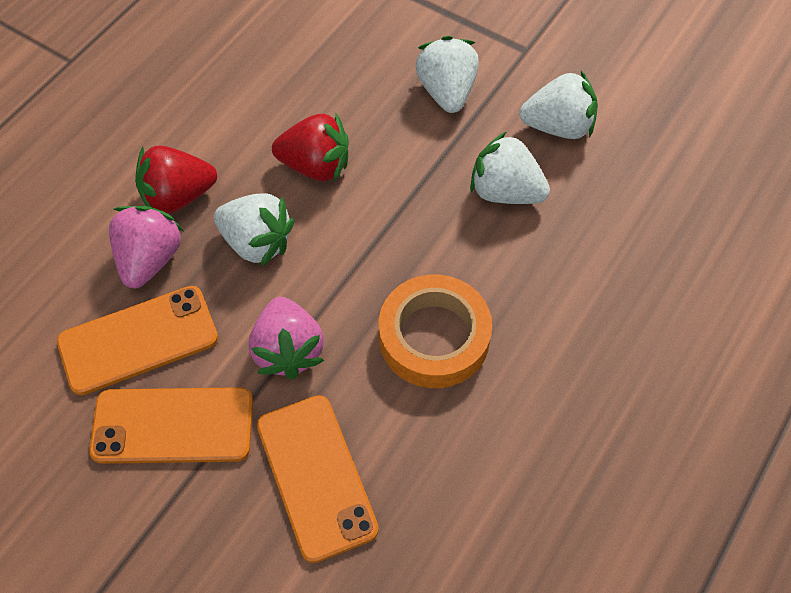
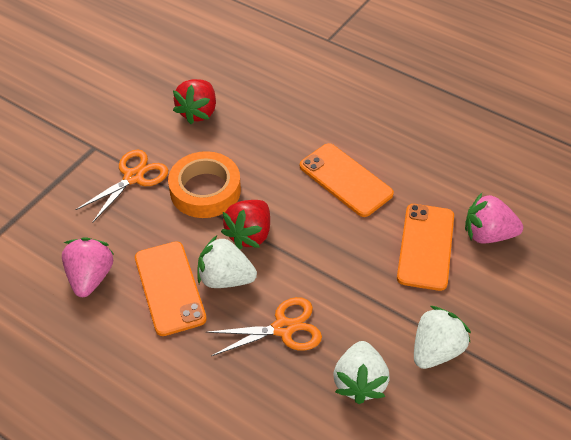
orange scissors: 0 -> 2
white strawberry: 4 -> 3

